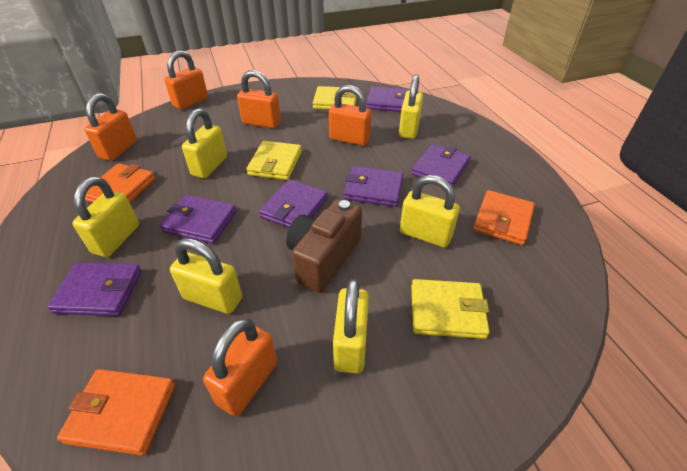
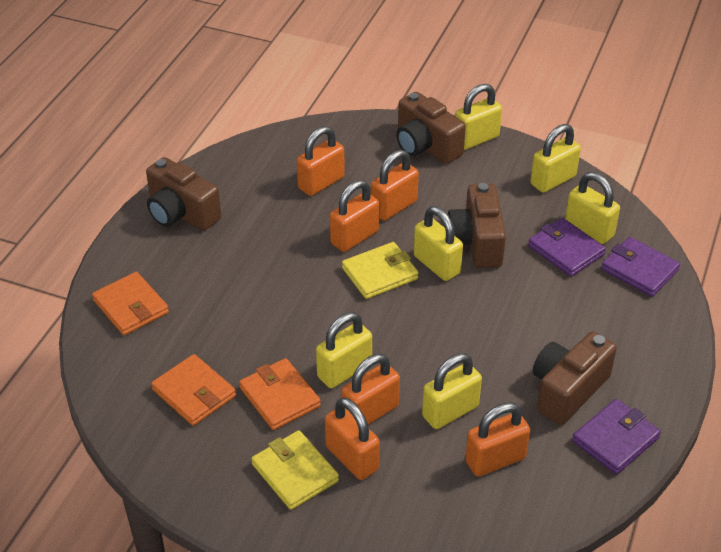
brown camera: 1 -> 4
orange padlock: 5 -> 6
purple wallet: 6 -> 3
yellow wallet: 3 -> 2

